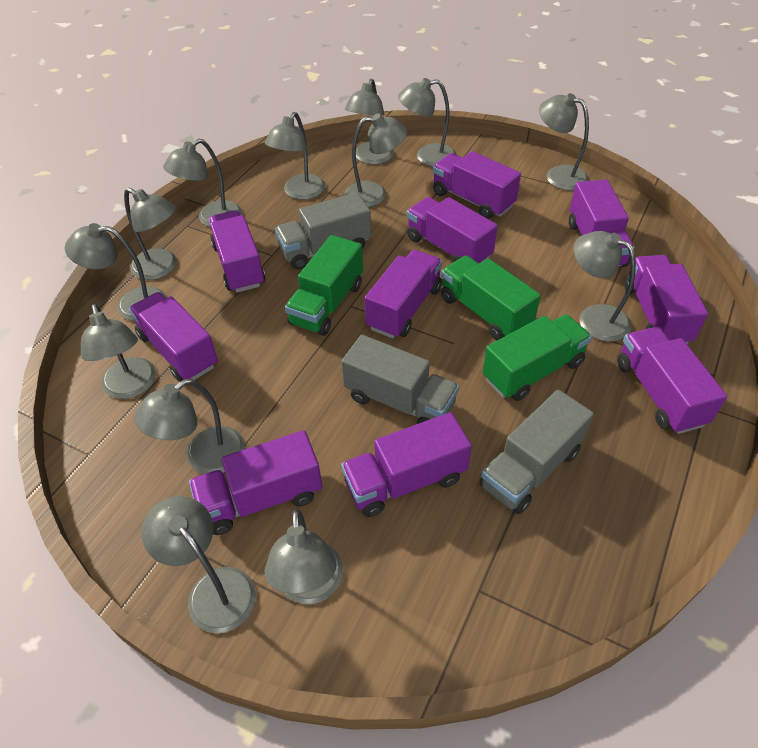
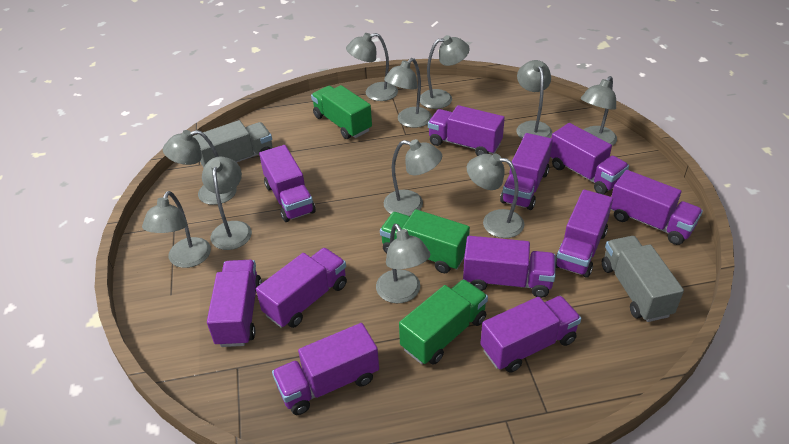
grey lamp: 13 -> 11
grey truck: 3 -> 2
purple truck: 10 -> 11

